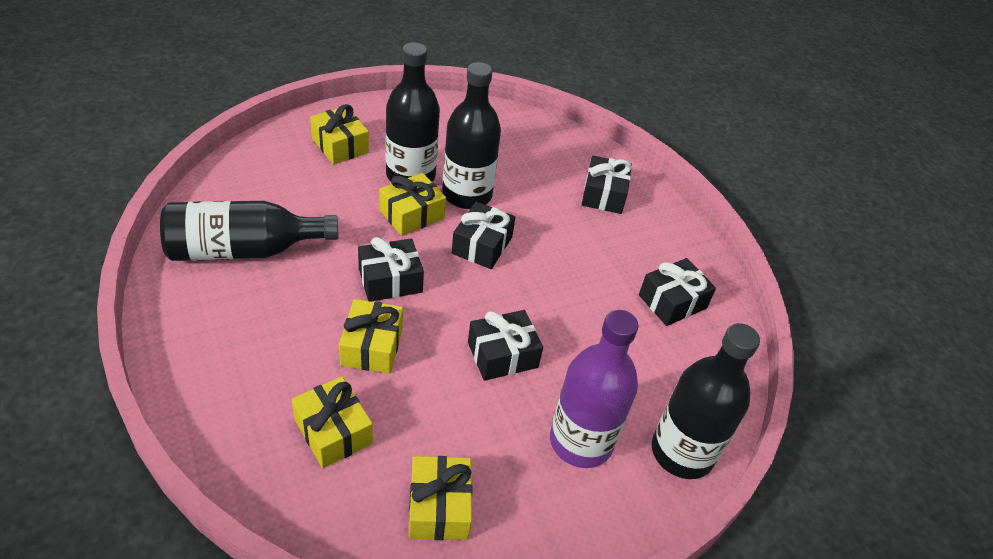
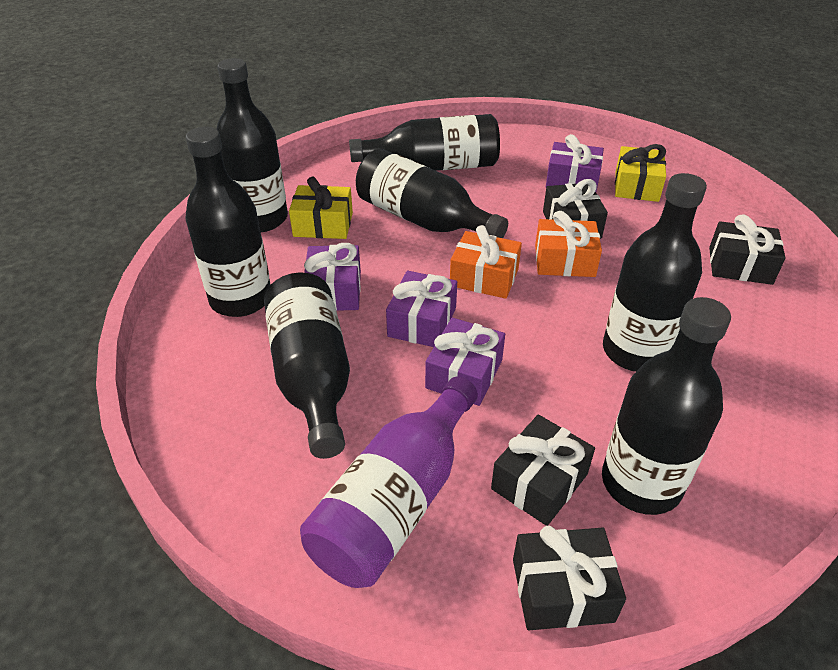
black bottle: 4 -> 7
black gift: 5 -> 4
orange gift: 0 -> 2
purple gift: 0 -> 4
yellow gift: 5 -> 2

